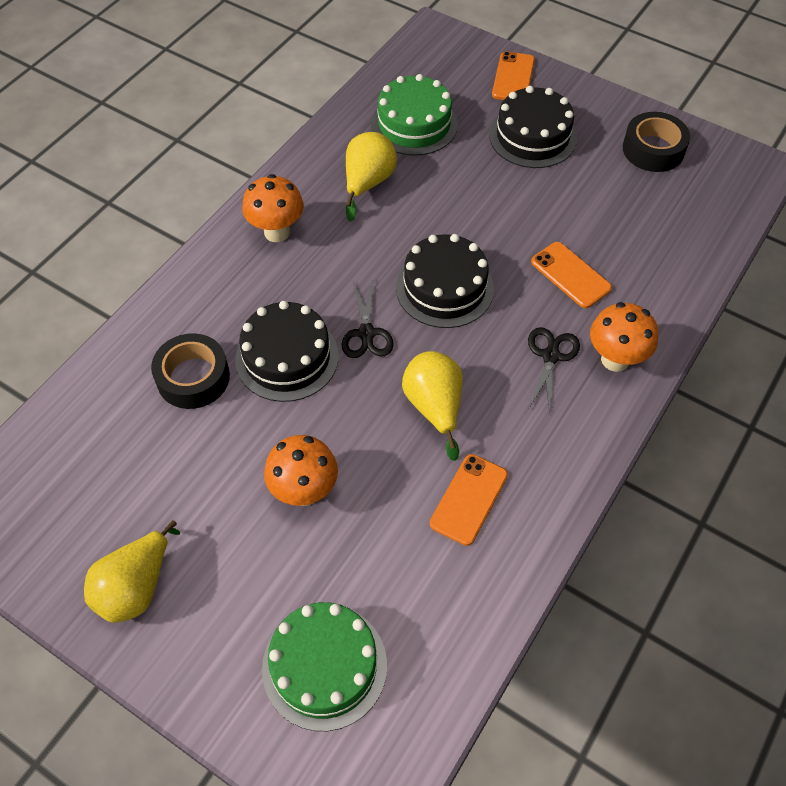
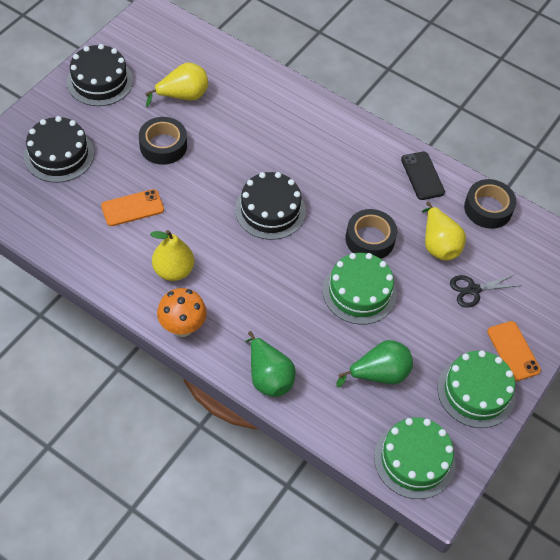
black phone: 0 -> 1
black scissors: 2 -> 1
black tape: 2 -> 3
green cake: 2 -> 3
green pear: 0 -> 2
orange mushroom: 3 -> 1
orange phone: 3 -> 2

